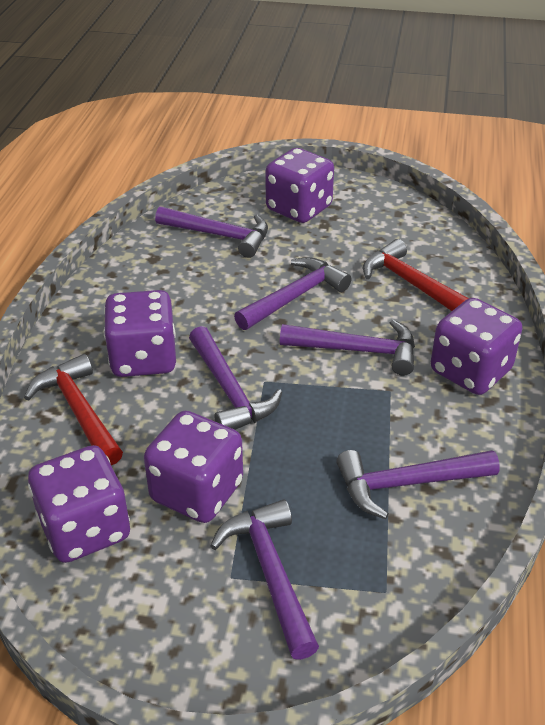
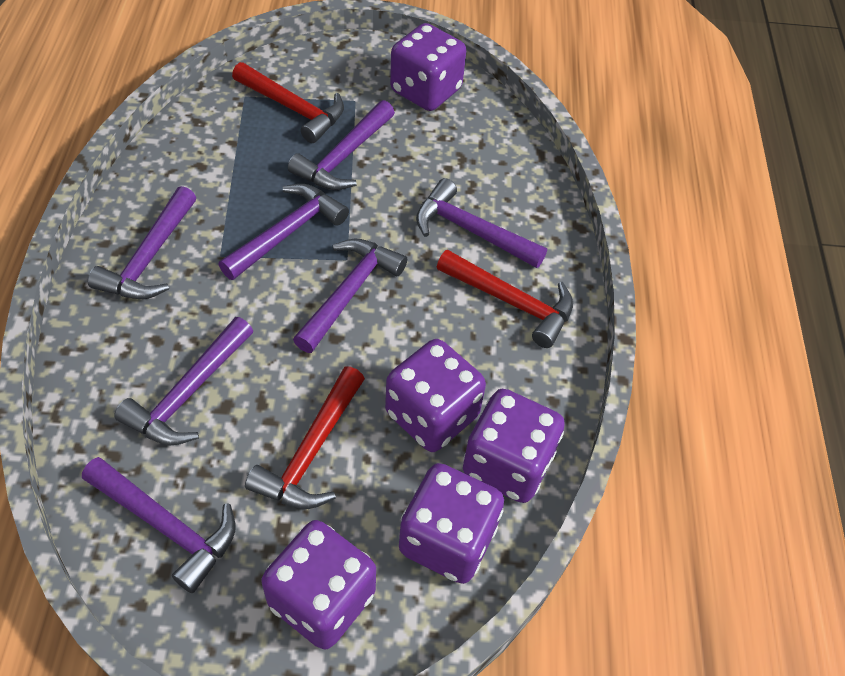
purple hammer: 6 -> 7
red hammer: 2 -> 3

